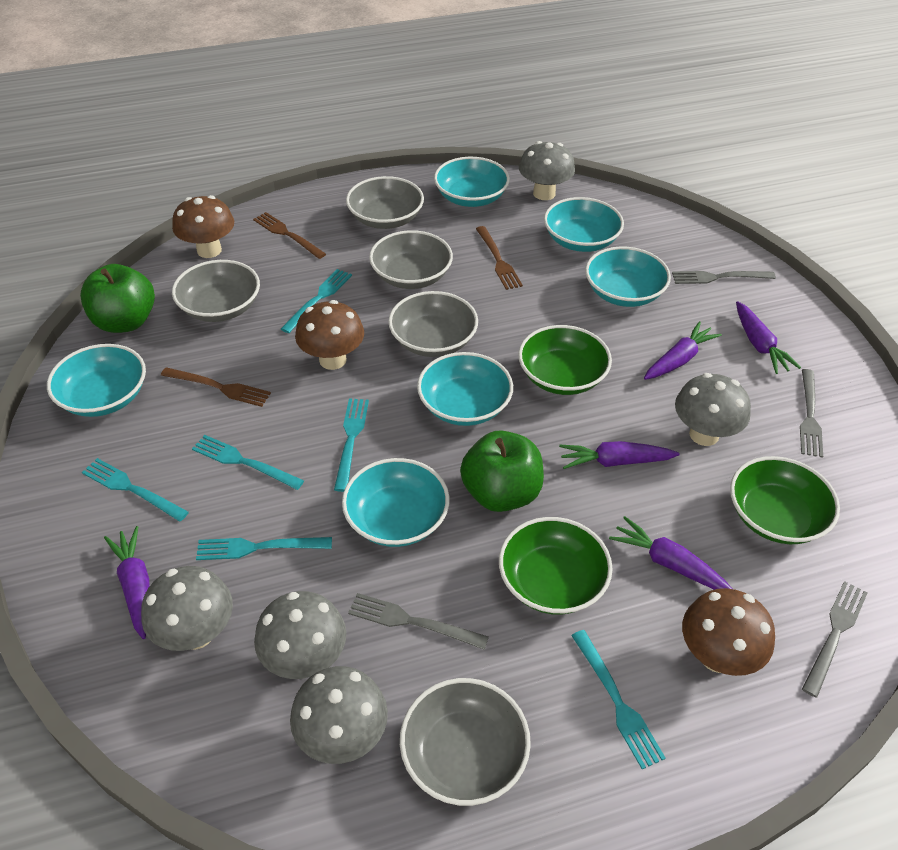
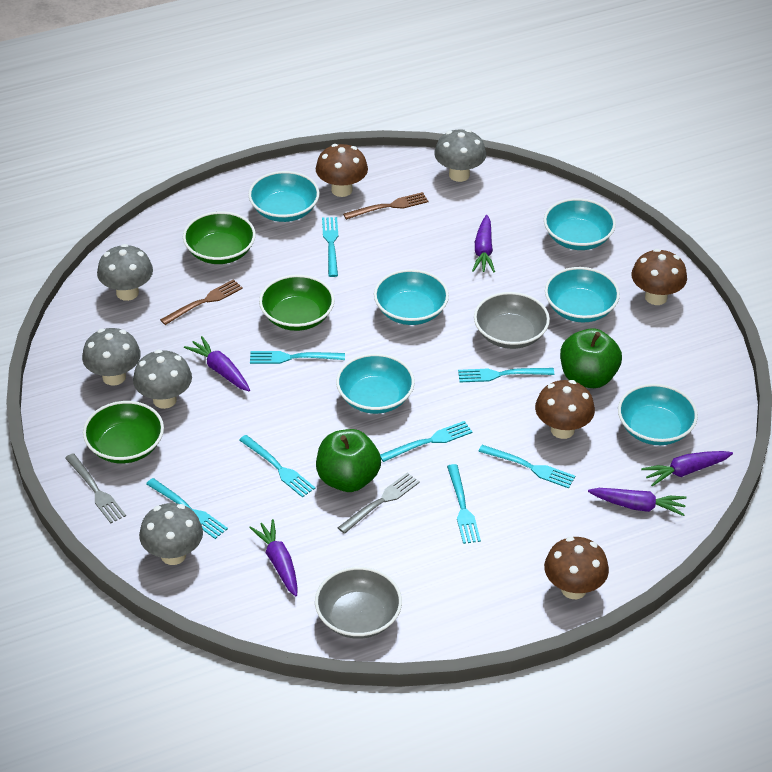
brown fork: 3 -> 2
brown mushroom: 3 -> 4
grey bowl: 5 -> 2
grey fork: 4 -> 2
turquoise fork: 6 -> 8

